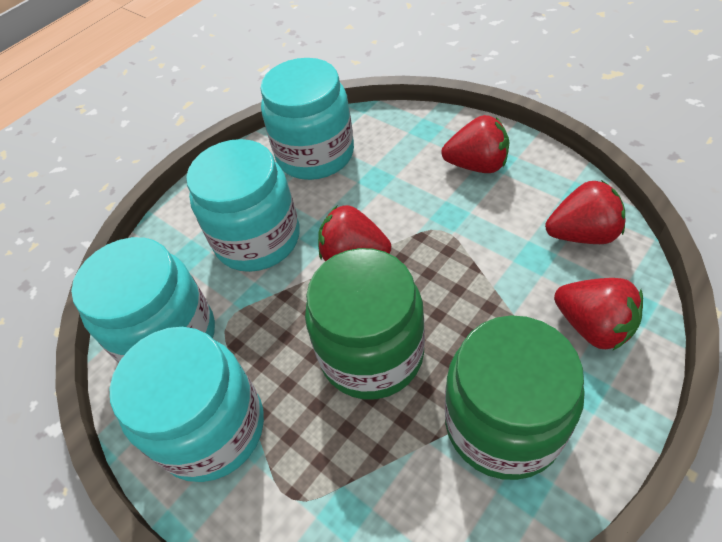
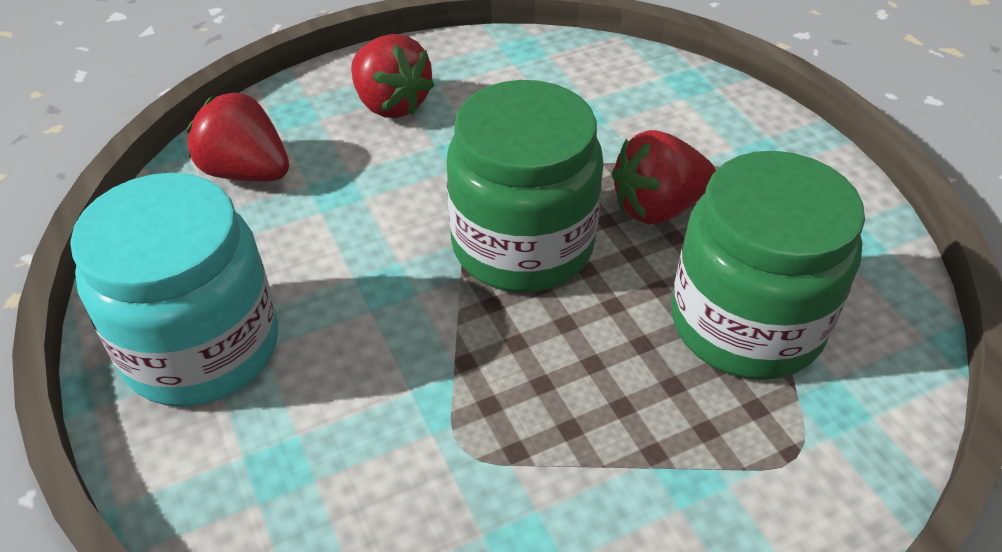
red strawberry: 4 -> 3
turquoise jar: 4 -> 1

